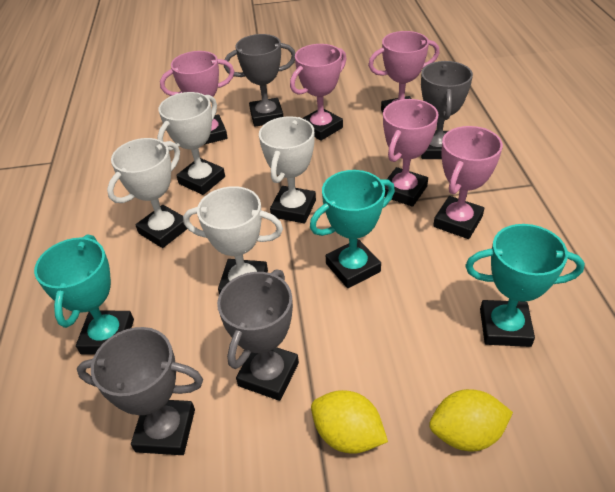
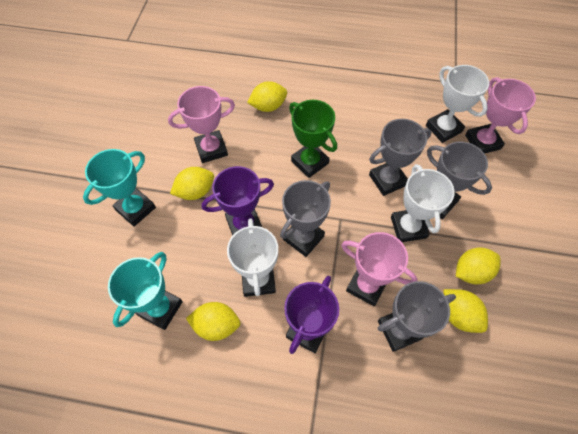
green trophy: 0 -> 1
pink trophy: 5 -> 3
purple trophy: 0 -> 2
turquoise trophy: 3 -> 2
white trophy: 4 -> 3
yellow lemon: 2 -> 5

